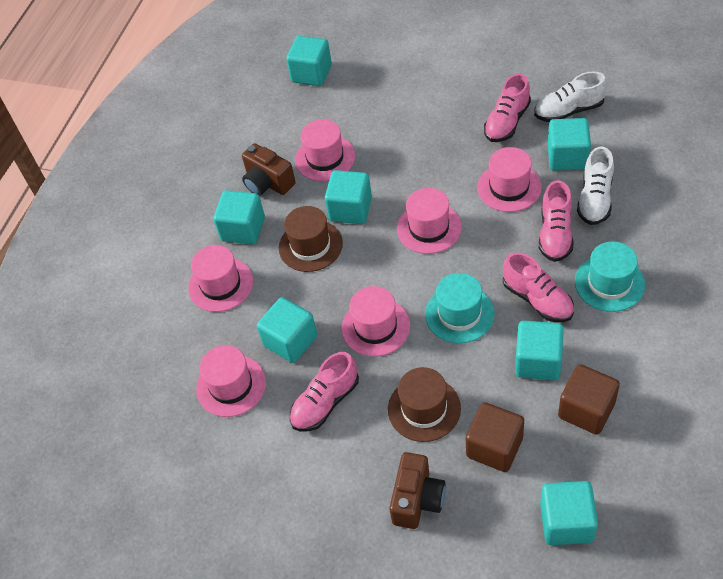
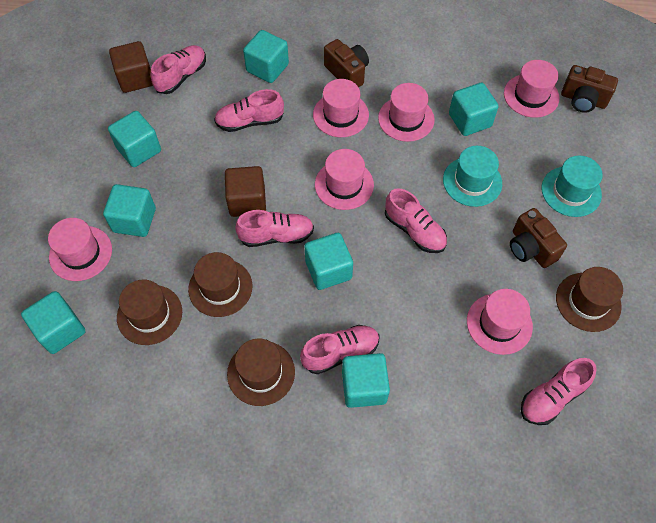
brown camera: 2 -> 3
brown hat: 2 -> 4
pink shoe: 4 -> 6
white shoe: 2 -> 0

